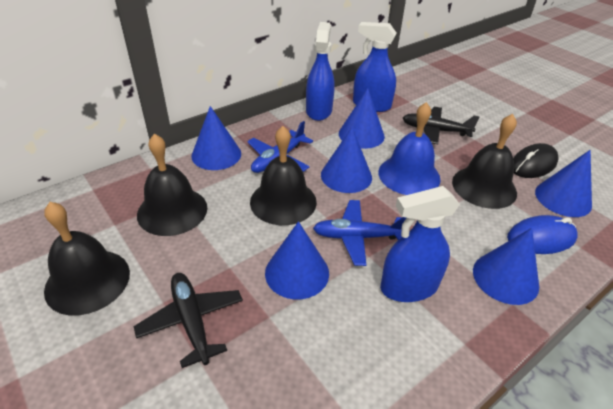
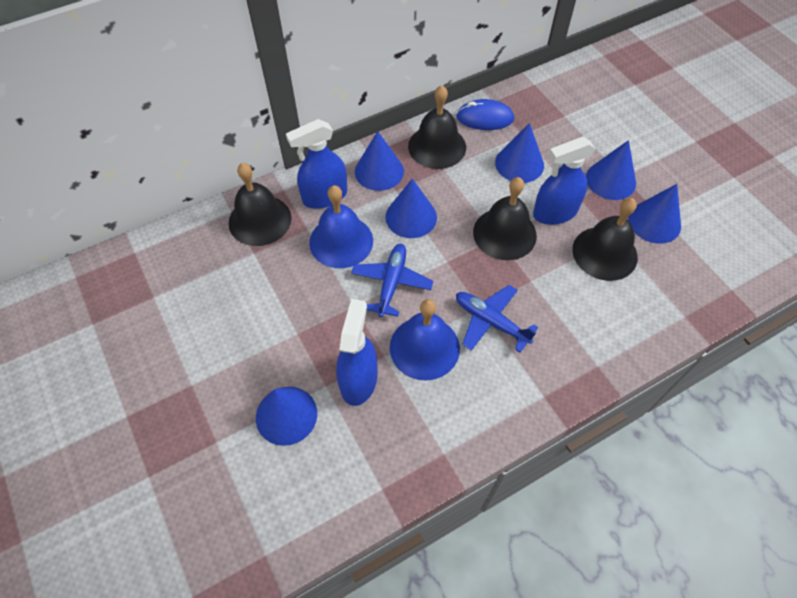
black mouse: 1 -> 0
black plane: 2 -> 0
blue bell: 1 -> 2

